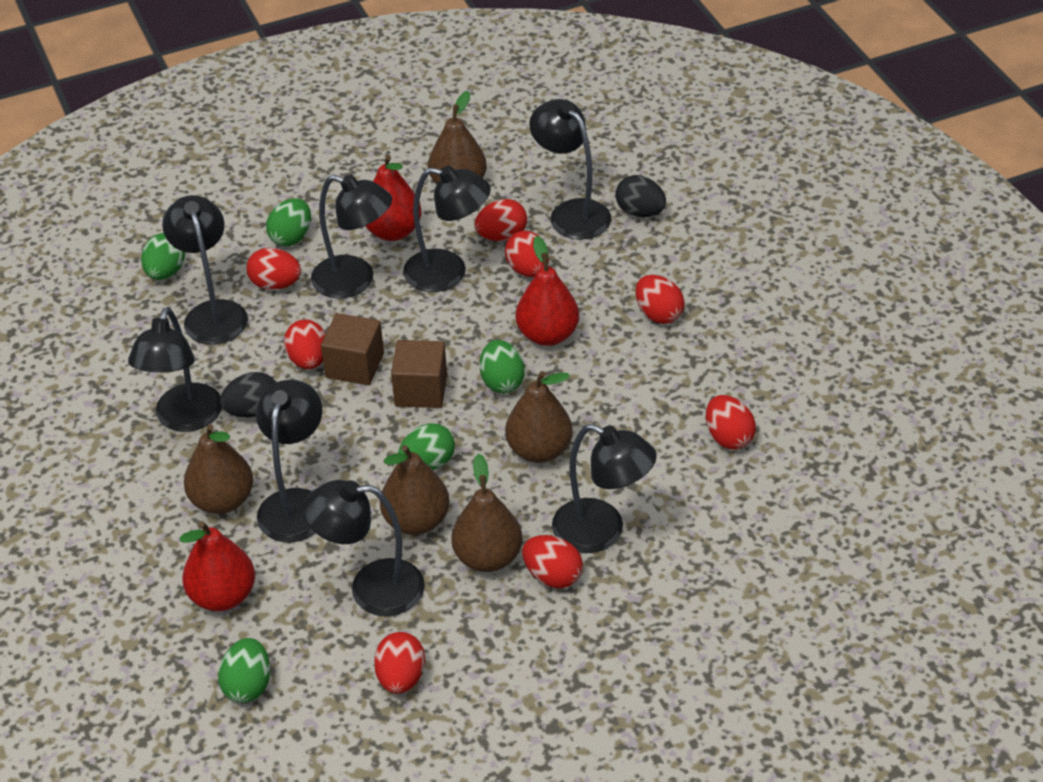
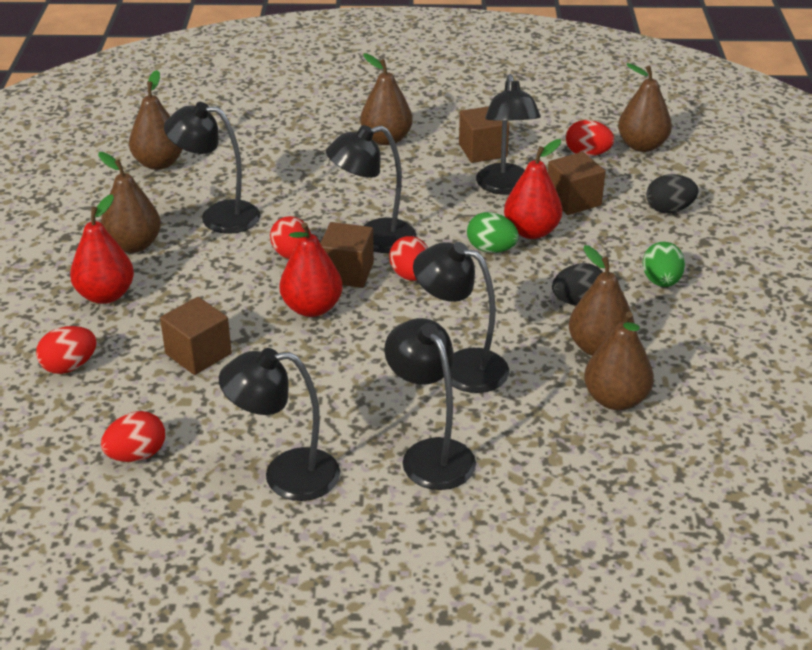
black lamp: 8 -> 6
brown cube: 2 -> 4
brown pear: 5 -> 6
green egg: 5 -> 2
red egg: 8 -> 5

